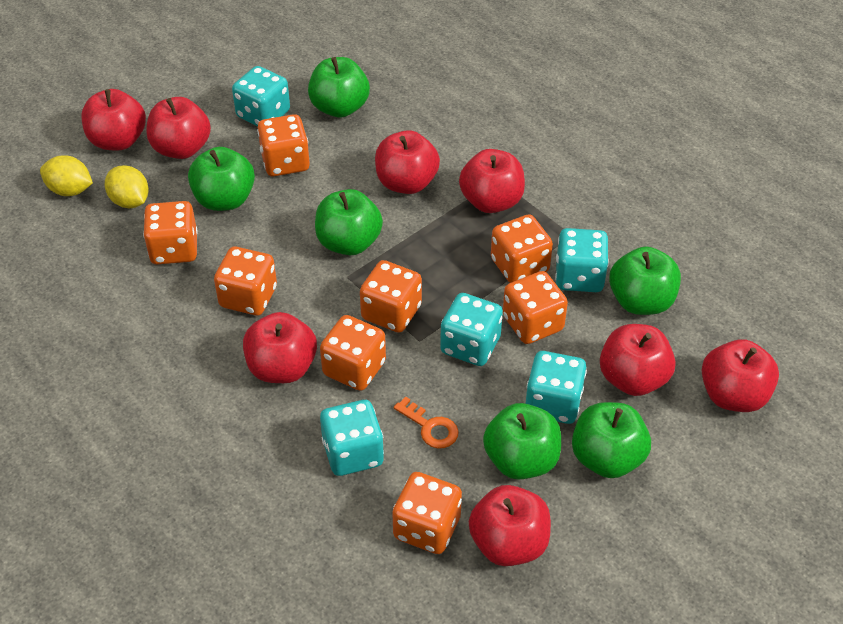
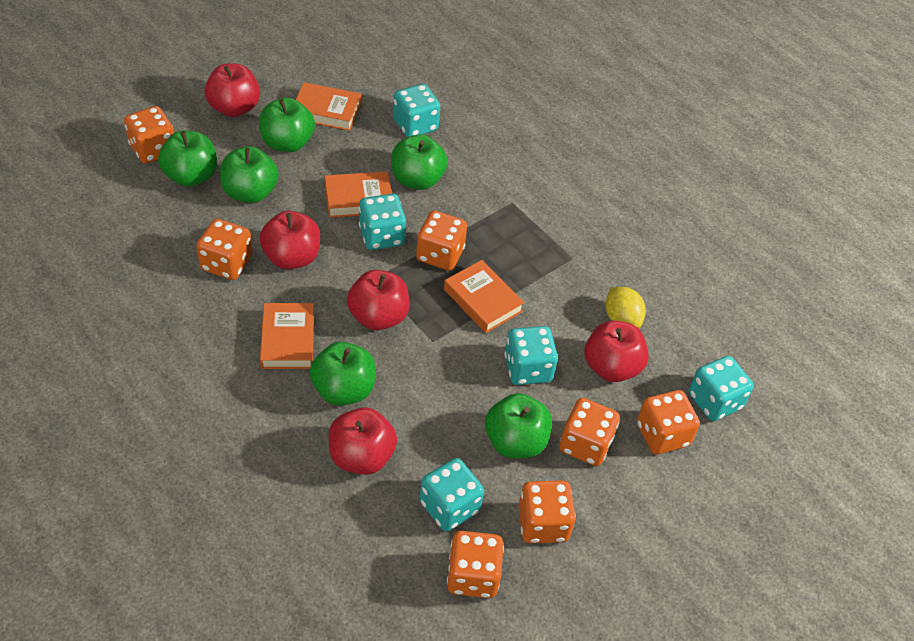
orange book: 0 -> 4
orange dice: 8 -> 7
orange key: 1 -> 0
red apple: 8 -> 5
yellow lemon: 2 -> 1

